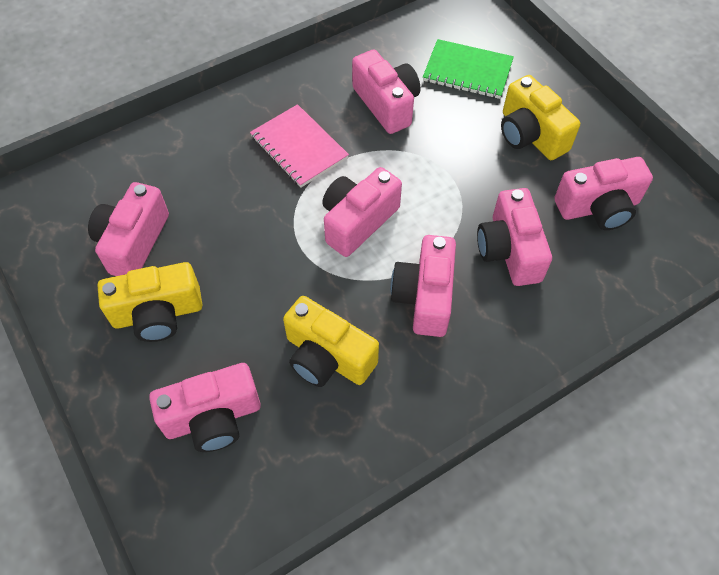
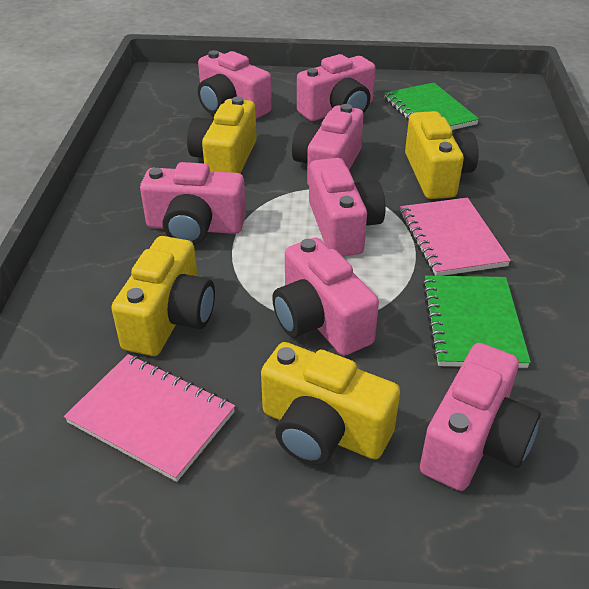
green notebook: 1 -> 2
pink notebook: 1 -> 2
yellow camera: 3 -> 4

